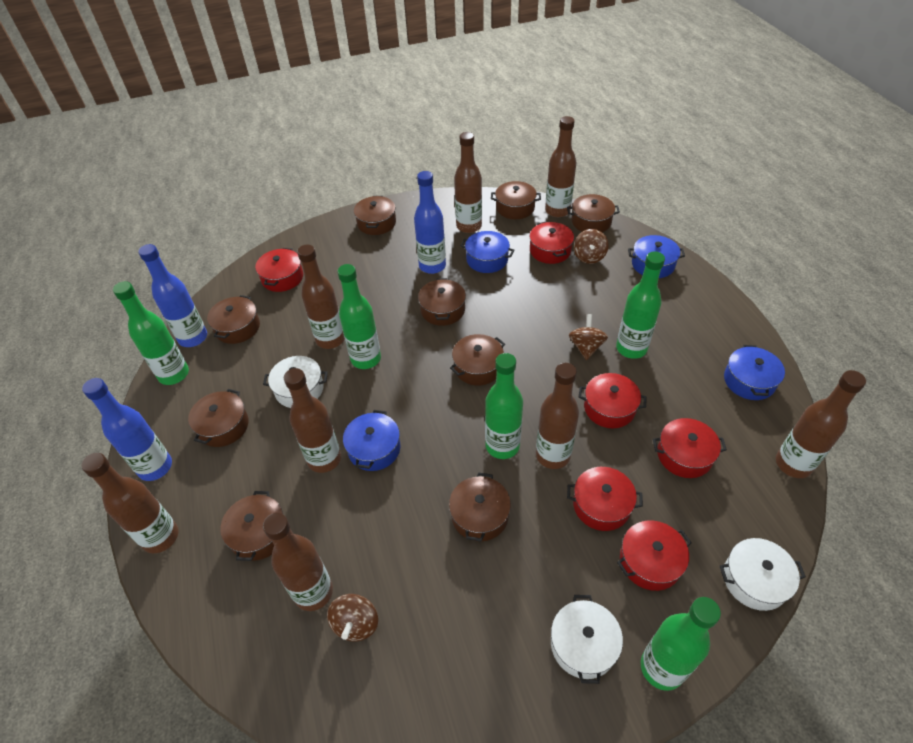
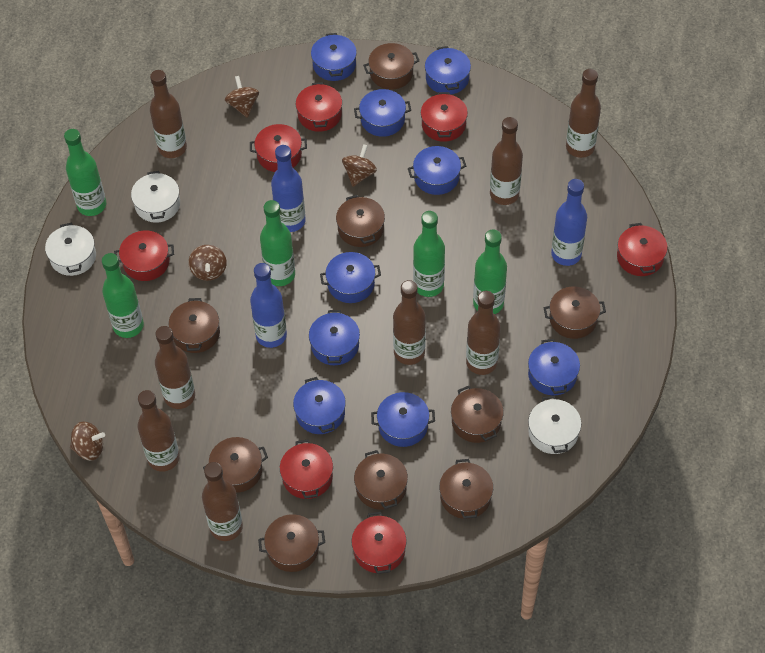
blue pot: 4 -> 9
brown spinning top: 3 -> 4
red pot: 6 -> 7

